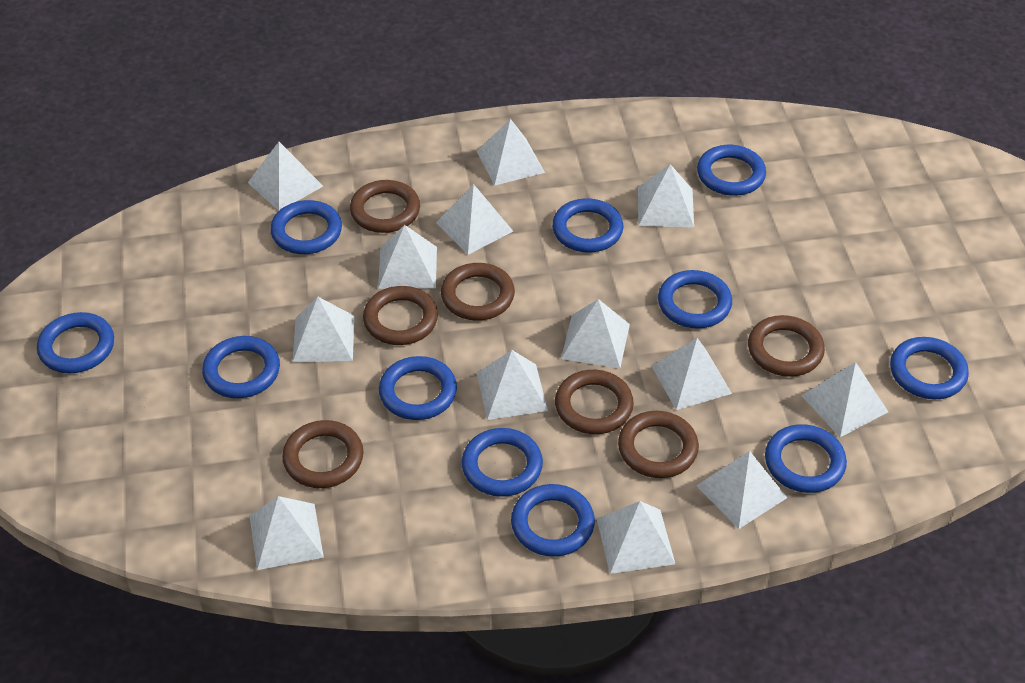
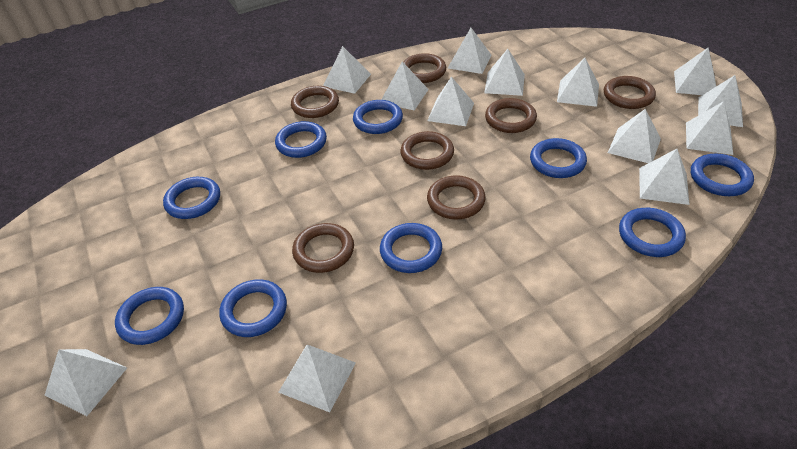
blue ring: 11 -> 9

